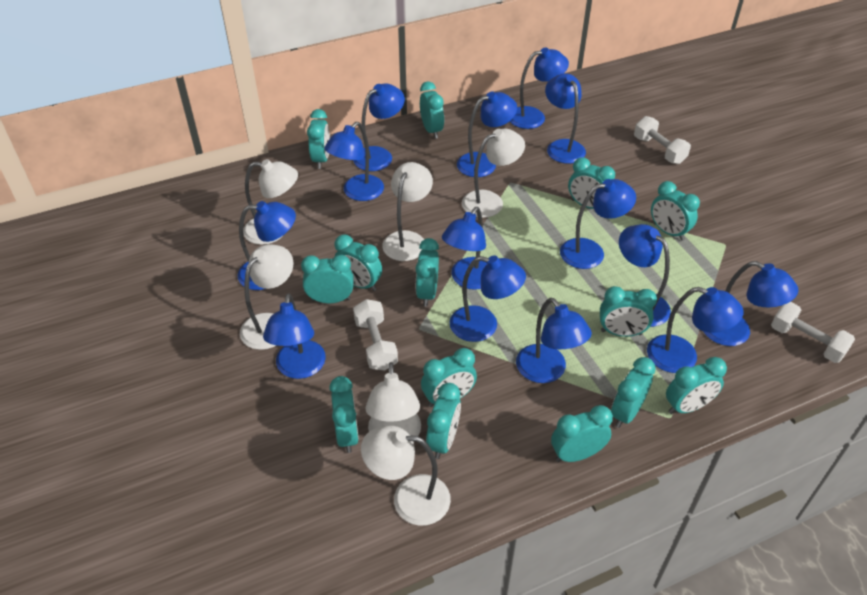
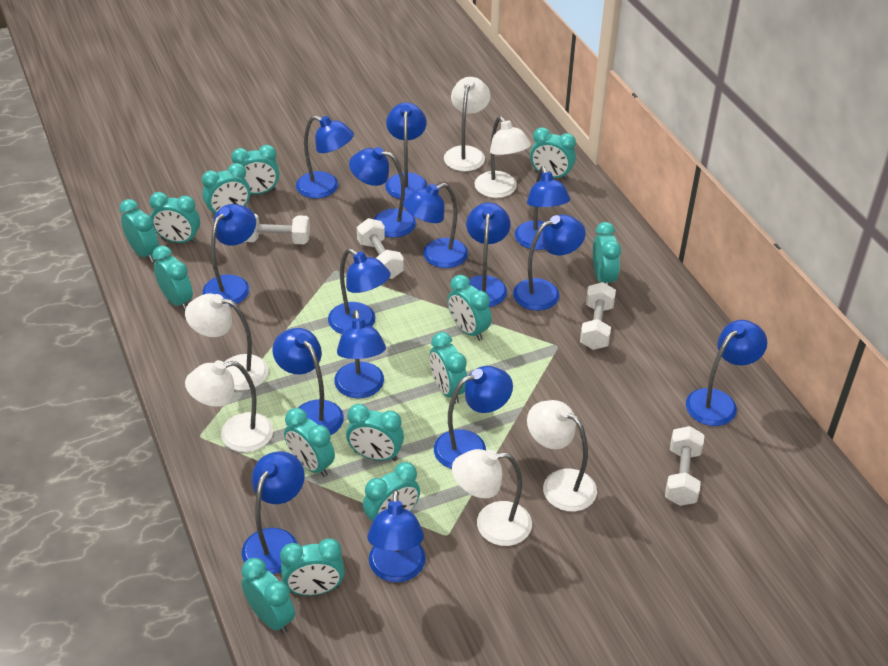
blue lamp: 14 -> 15
white dumbbell: 3 -> 4

